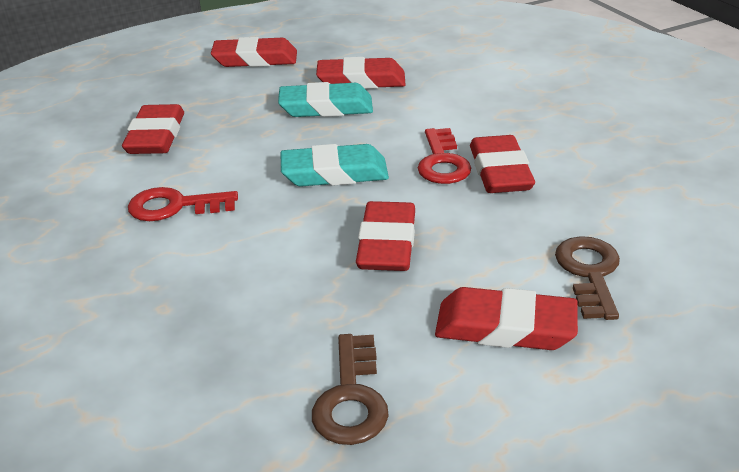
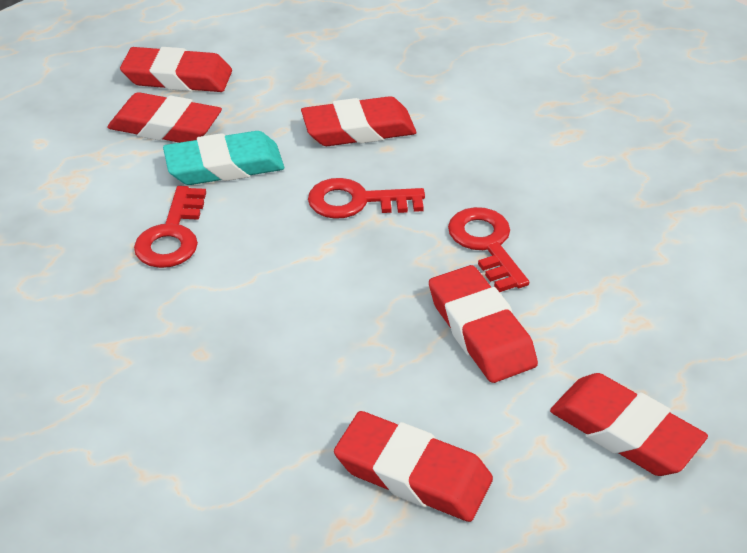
brown key: 2 -> 0
red key: 2 -> 3
turquoise eraser: 2 -> 1

